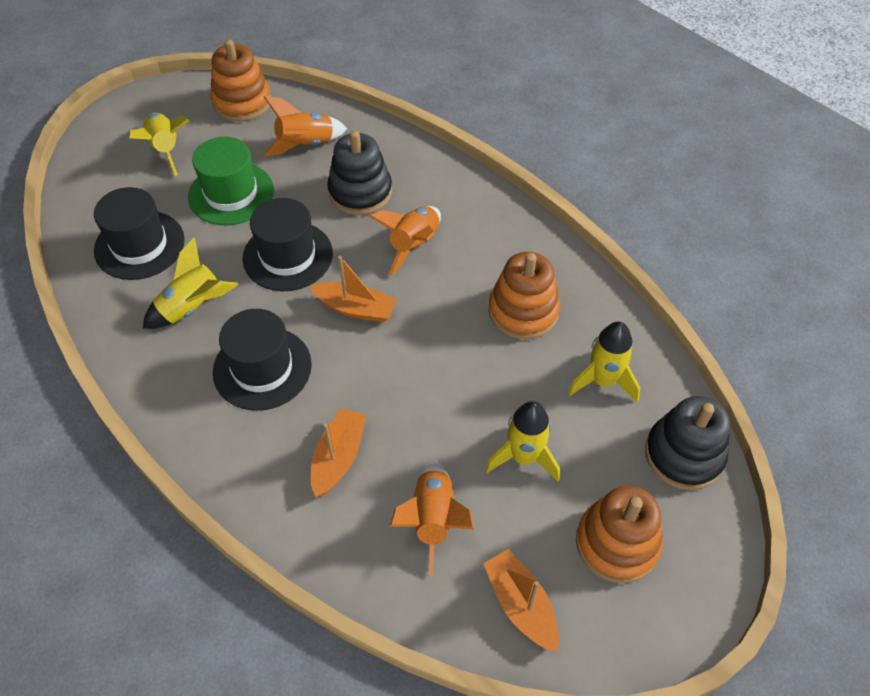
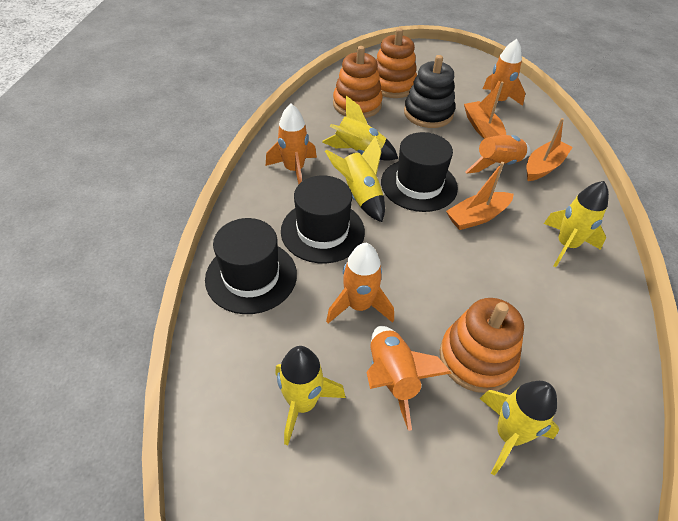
black stacking toy: 2 -> 1
green hat: 1 -> 0
orange rocket: 3 -> 5
yellow rocket: 4 -> 5

